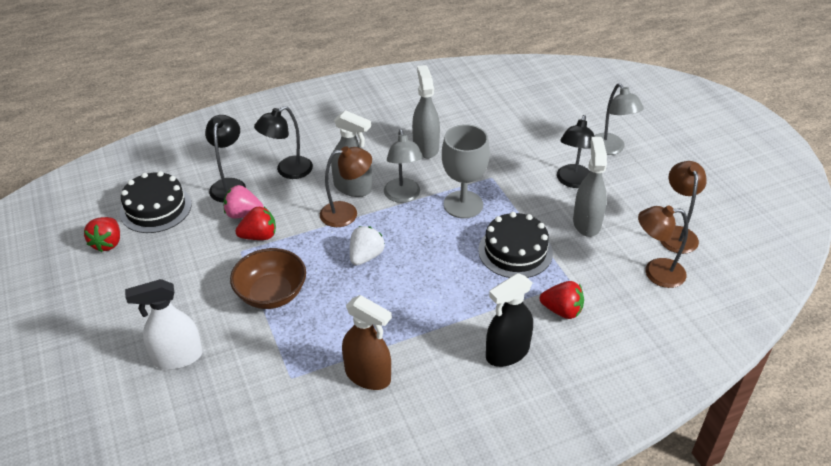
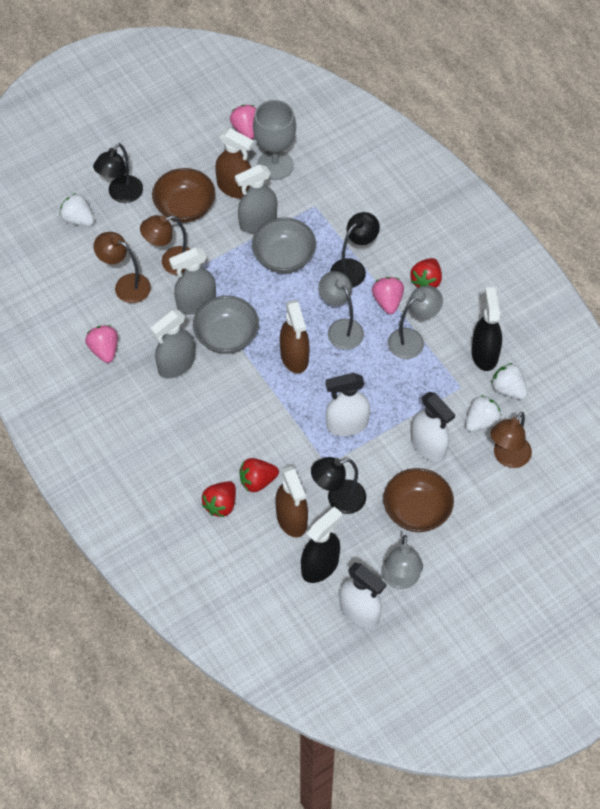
black cake: 2 -> 0
black spray bottle: 1 -> 2
brown bowl: 1 -> 2
brown spray bottle: 1 -> 3
grey bowl: 0 -> 2
grey lamp: 2 -> 3
pink strawberry: 1 -> 3
white spray bottle: 1 -> 3
white strawberry: 1 -> 3

